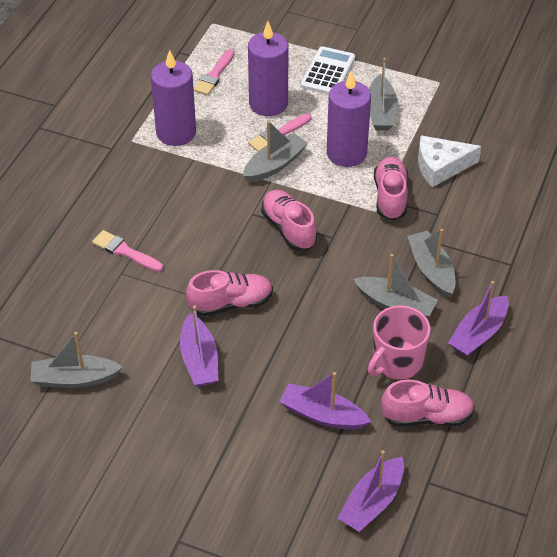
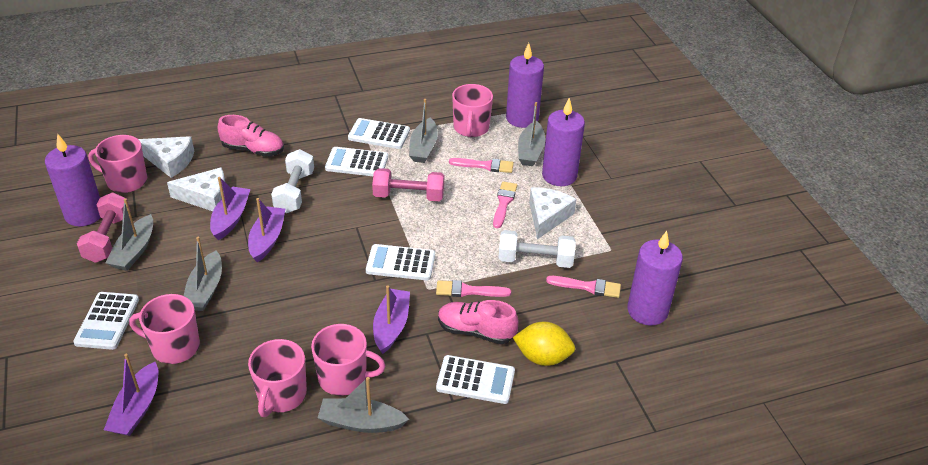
pink brush: 3 -> 4
pink dumbbell: 0 -> 2
pink mug: 1 -> 5
pink shoe: 4 -> 2
purple candle: 3 -> 4
white calculator: 1 -> 5
white cheese: 1 -> 3
white dumbbell: 0 -> 2
yellow lemon: 0 -> 1

